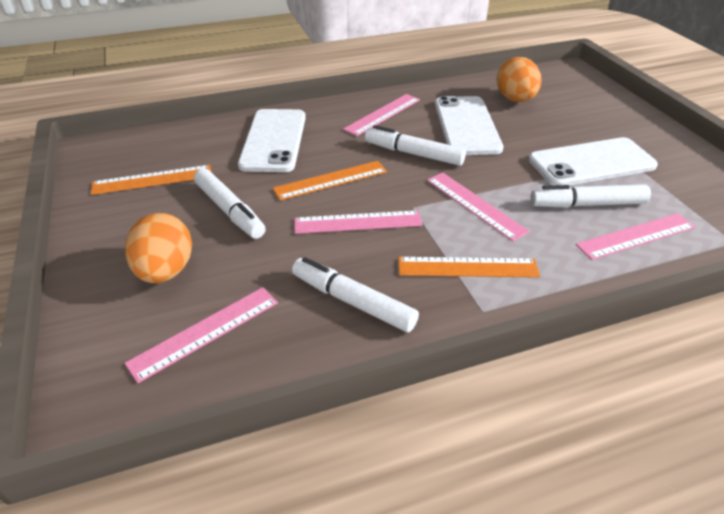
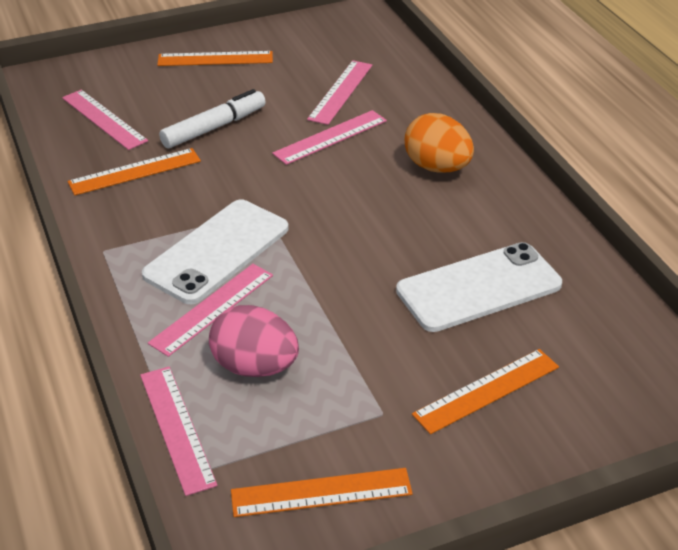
orange egg: 2 -> 1
orange ruler: 3 -> 4
pink egg: 0 -> 1
white marker: 4 -> 1
white phone: 3 -> 2

